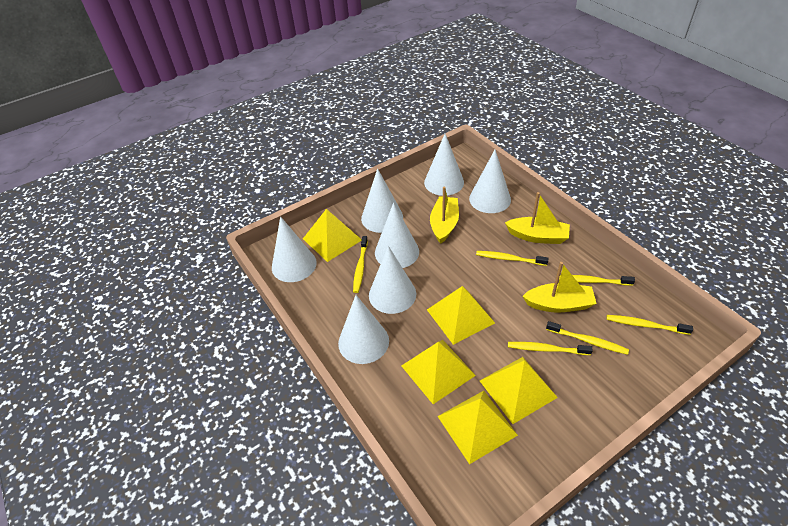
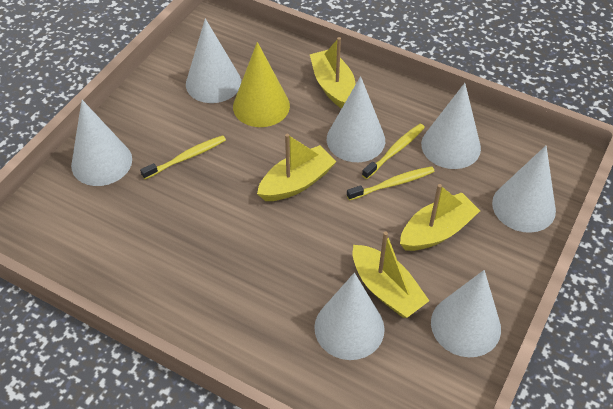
yellow boat: 3 -> 4
yellow cone: 0 -> 1
yellow pyramid: 5 -> 0
yellow toothbrush: 6 -> 3

